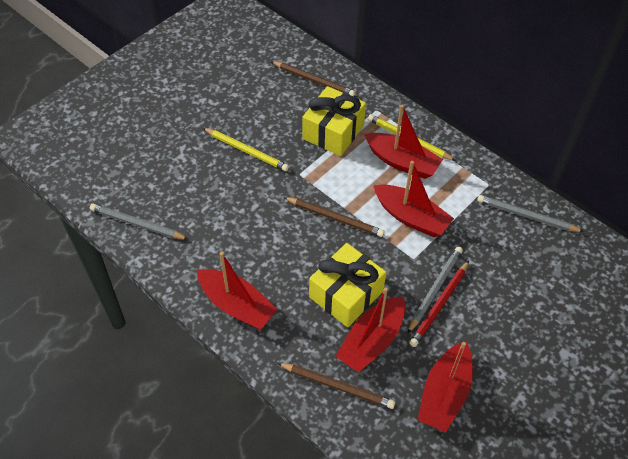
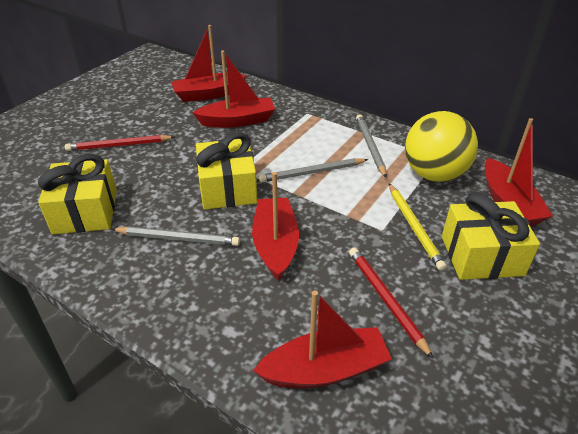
brown pencil: 3 -> 0
red pencil: 1 -> 2
yellow ball: 0 -> 1
yellow gift: 2 -> 3
yellow pencil: 2 -> 1

